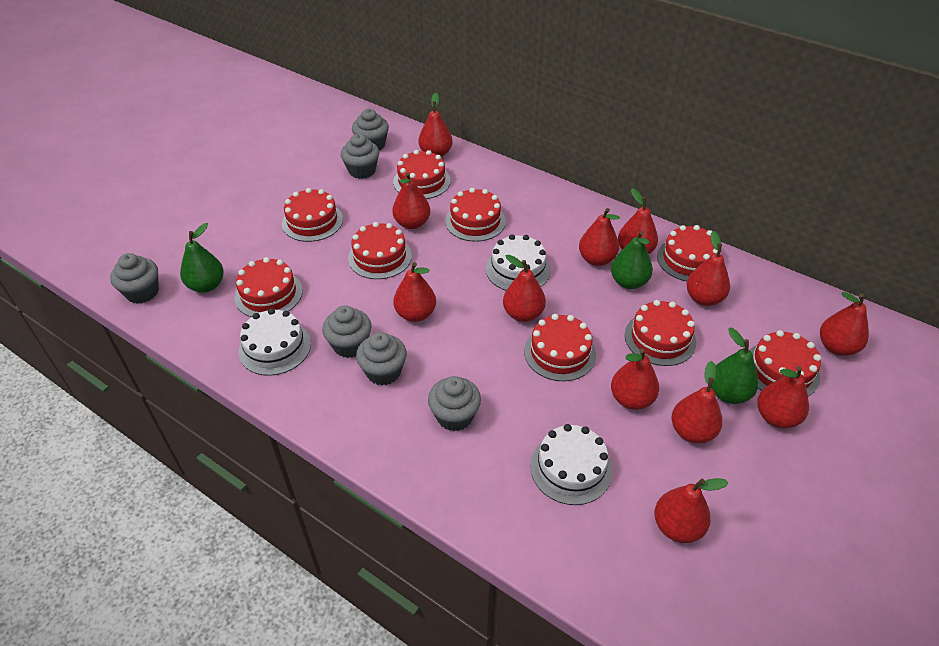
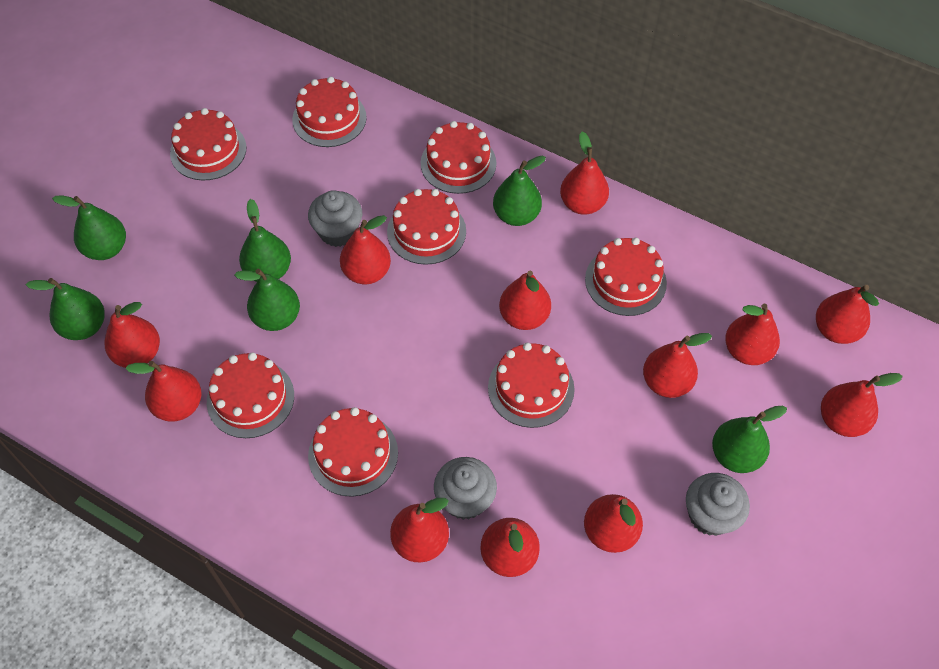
green pear: 3 -> 6
grey cupcake: 6 -> 3
red cake: 9 -> 8
white cake: 3 -> 0

